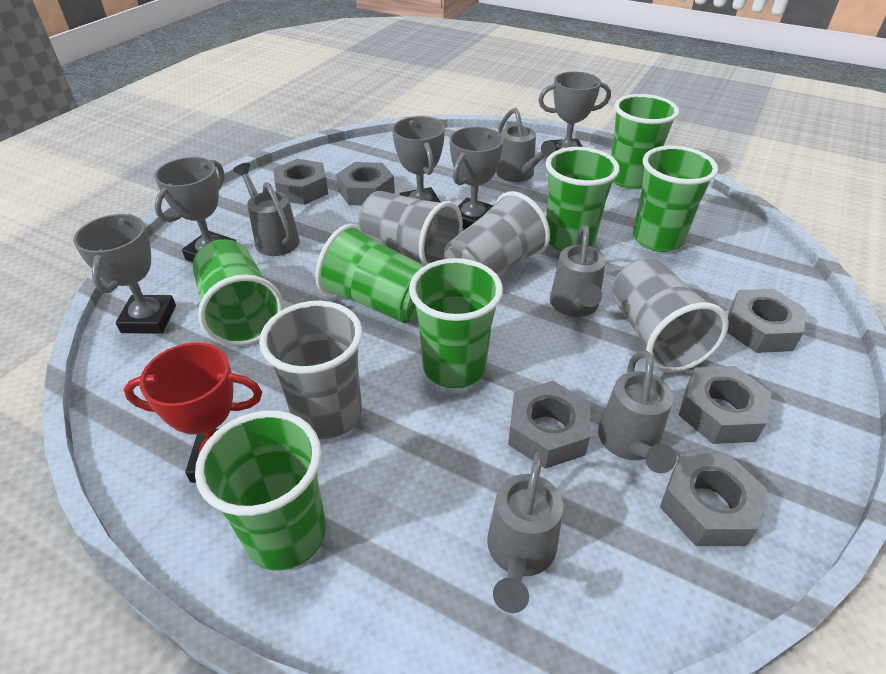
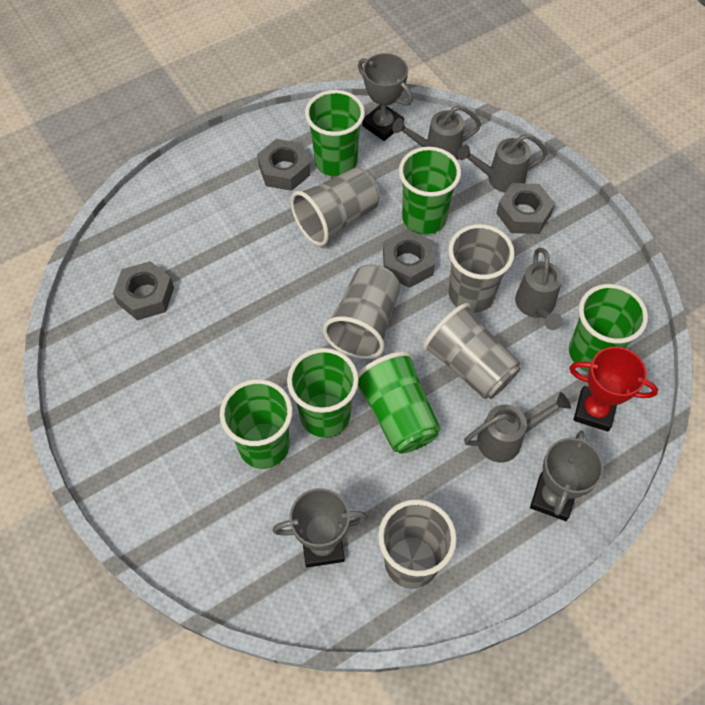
green cup: 7 -> 6
grey cup: 4 -> 5
grey nut: 6 -> 4
grey trophy: 5 -> 3
grey watering can: 5 -> 4

